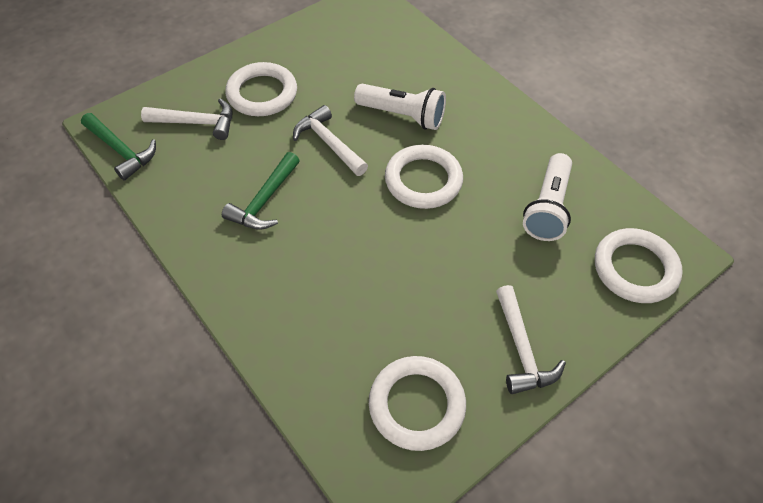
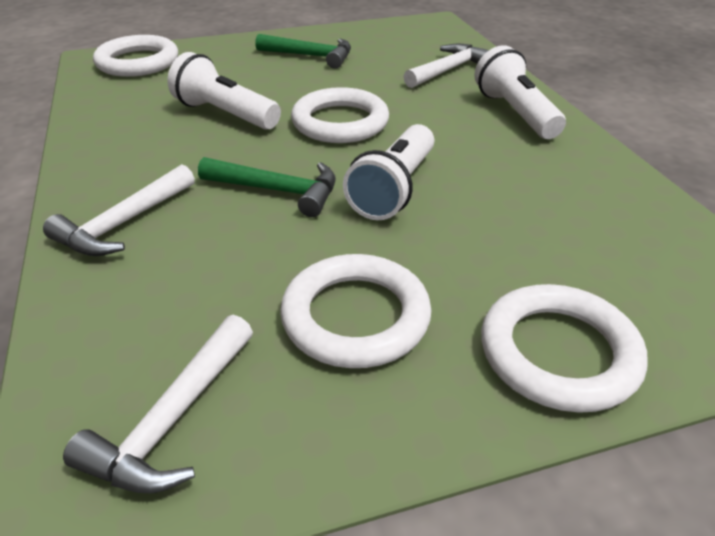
white flashlight: 2 -> 3

